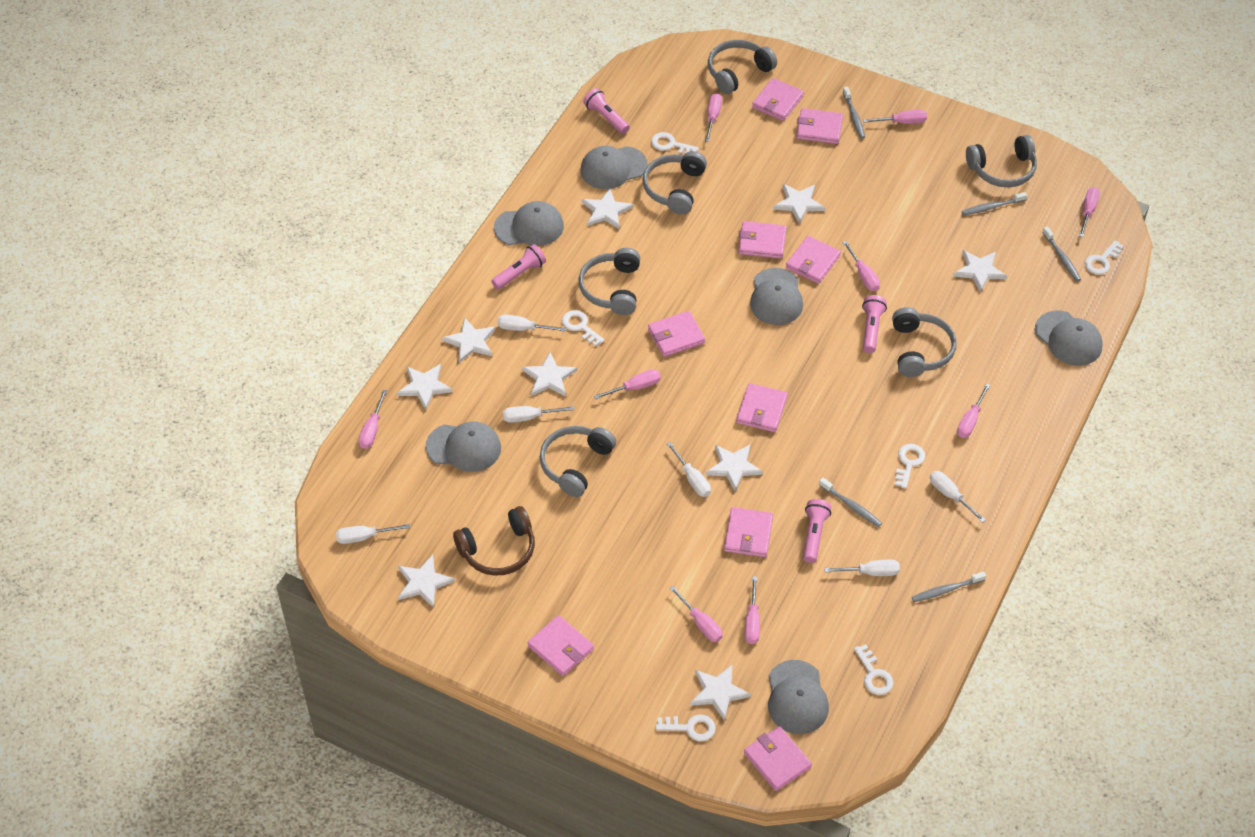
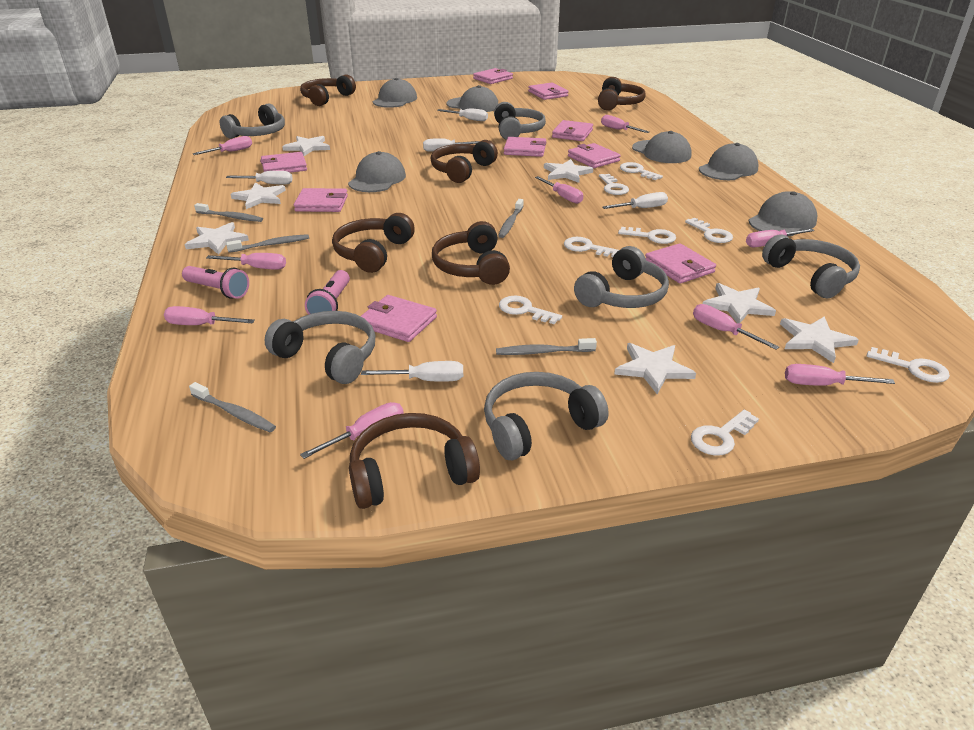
brown headphones: 1 -> 6
pink flashlight: 4 -> 2
white key: 6 -> 8
white screwdriver: 6 -> 5
white star: 9 -> 7

